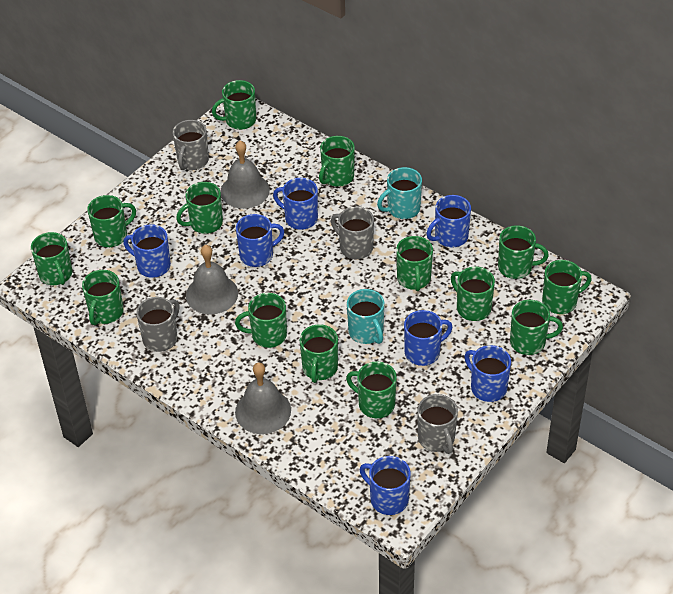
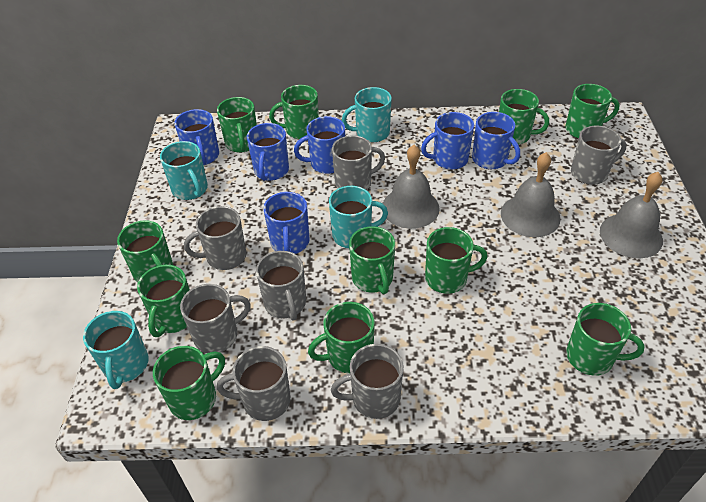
blue mug: 7 -> 6
green mug: 14 -> 11
grey mug: 4 -> 7
turquoise mug: 2 -> 4

